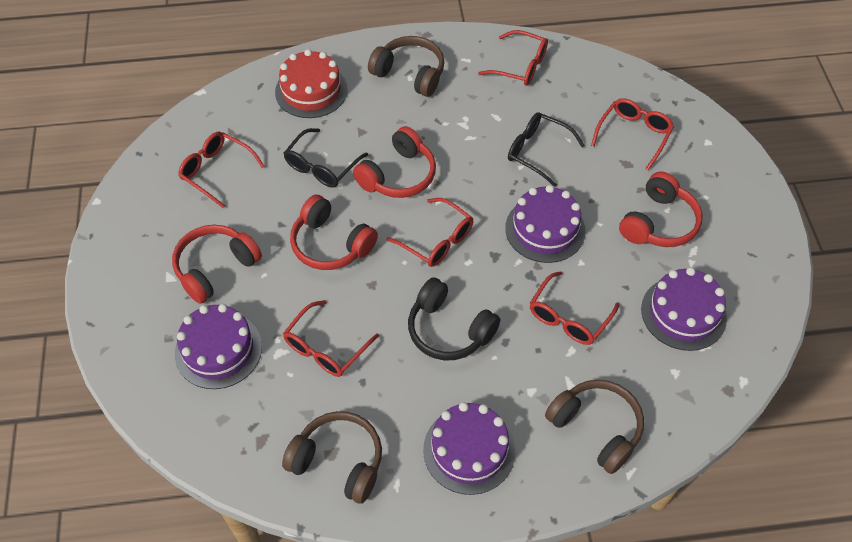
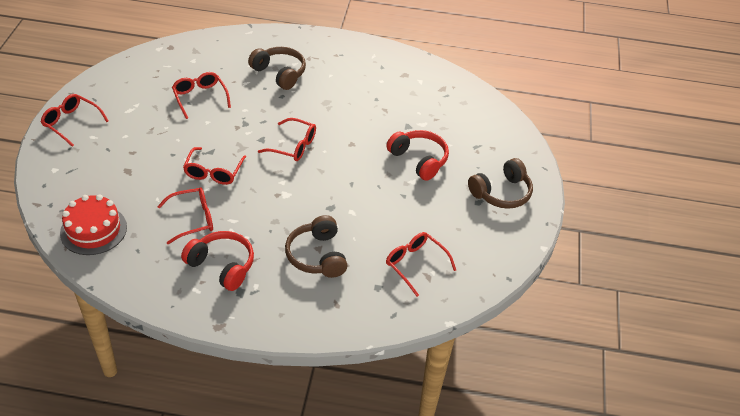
black glasses: 2 -> 0
black headphones: 1 -> 0
purple cake: 4 -> 0
red headphones: 4 -> 2

